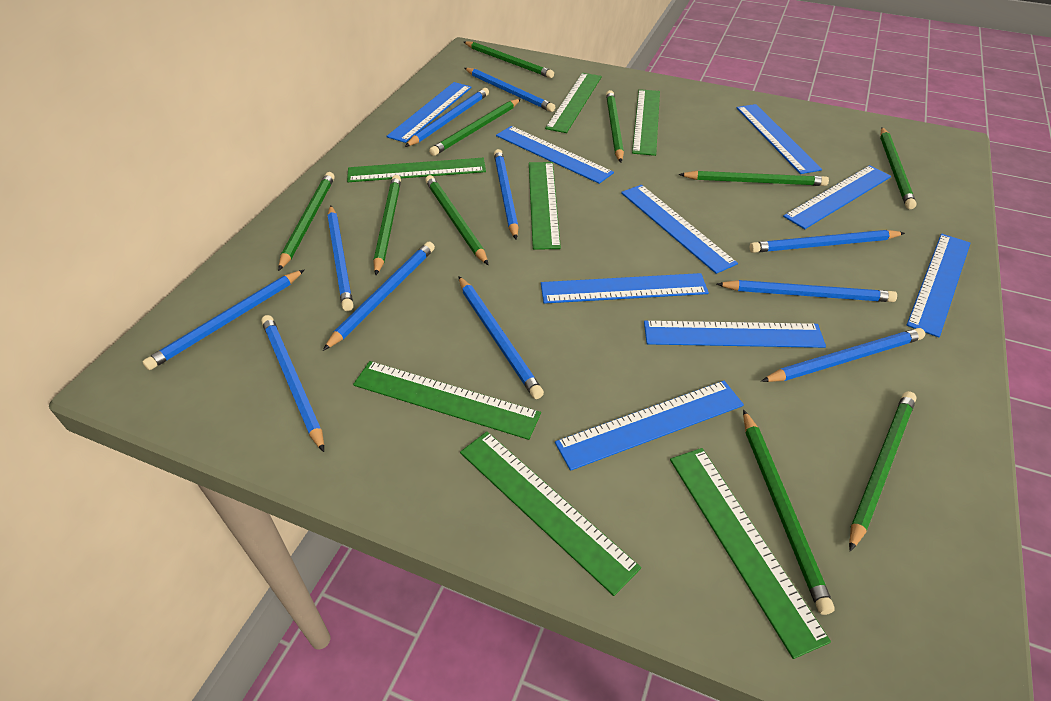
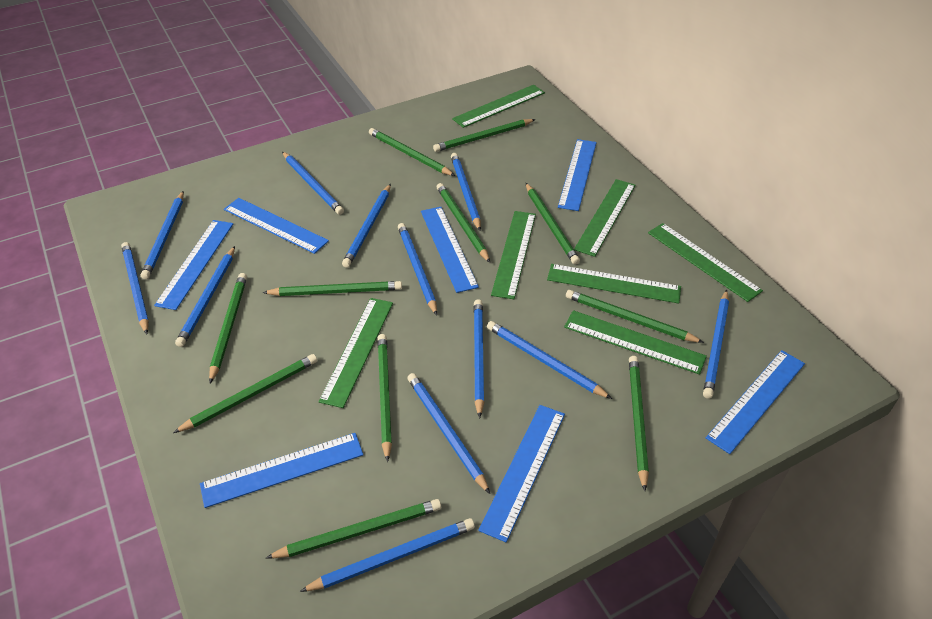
blue pencil: 11 -> 12
blue ruler: 9 -> 7
green pencil: 10 -> 11

